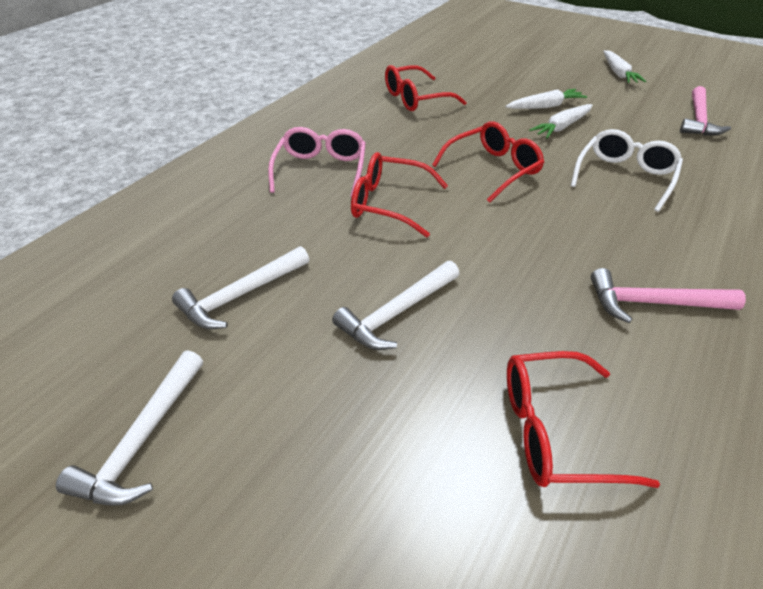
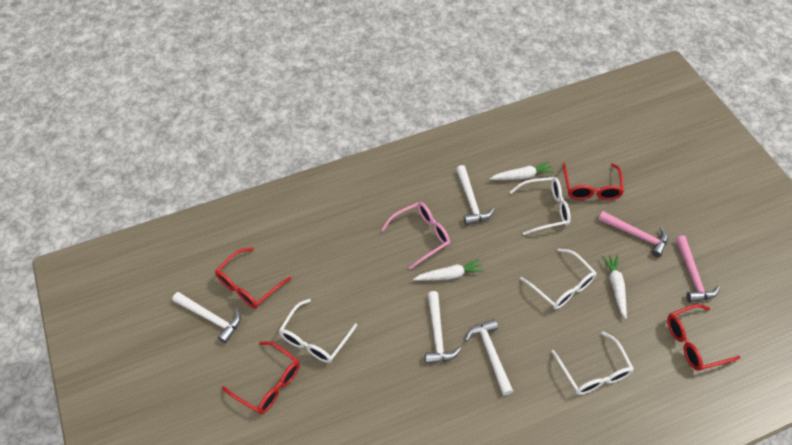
white glasses: 1 -> 4
white hammer: 3 -> 4

